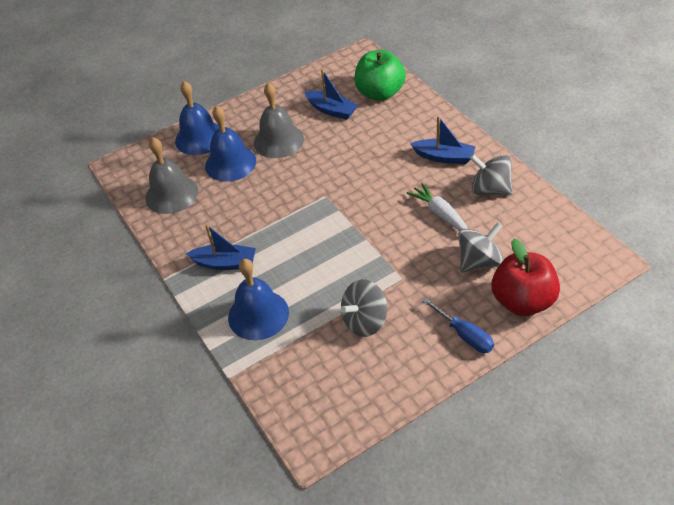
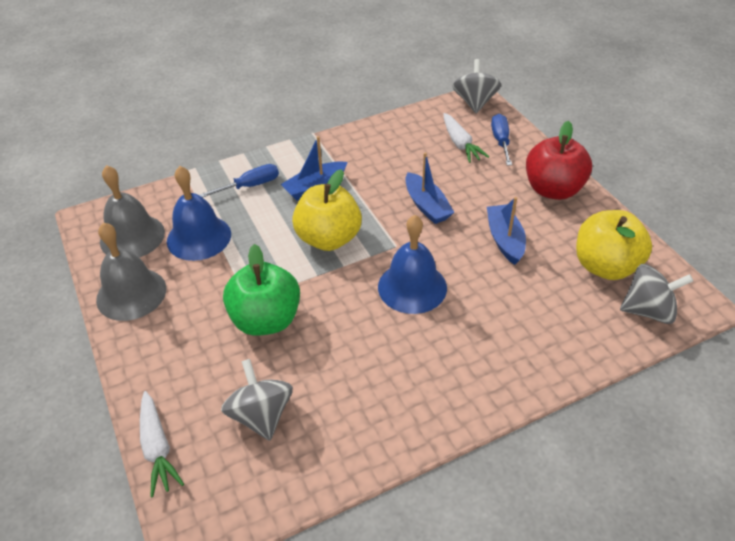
blue bell: 3 -> 2
blue screwdriver: 1 -> 2
white carrot: 1 -> 2
yellow apple: 0 -> 2

